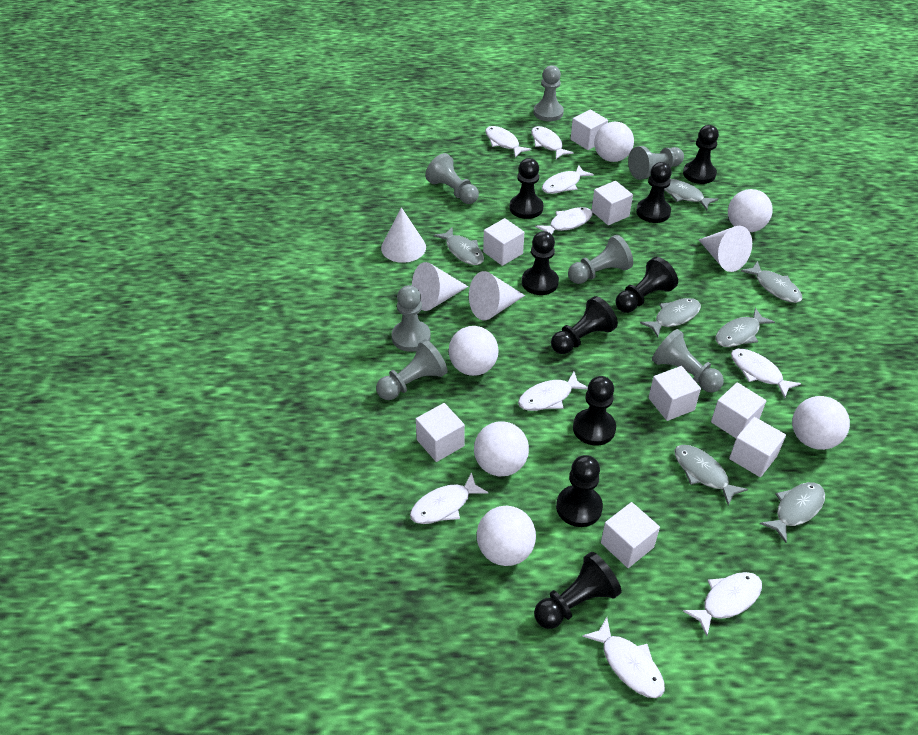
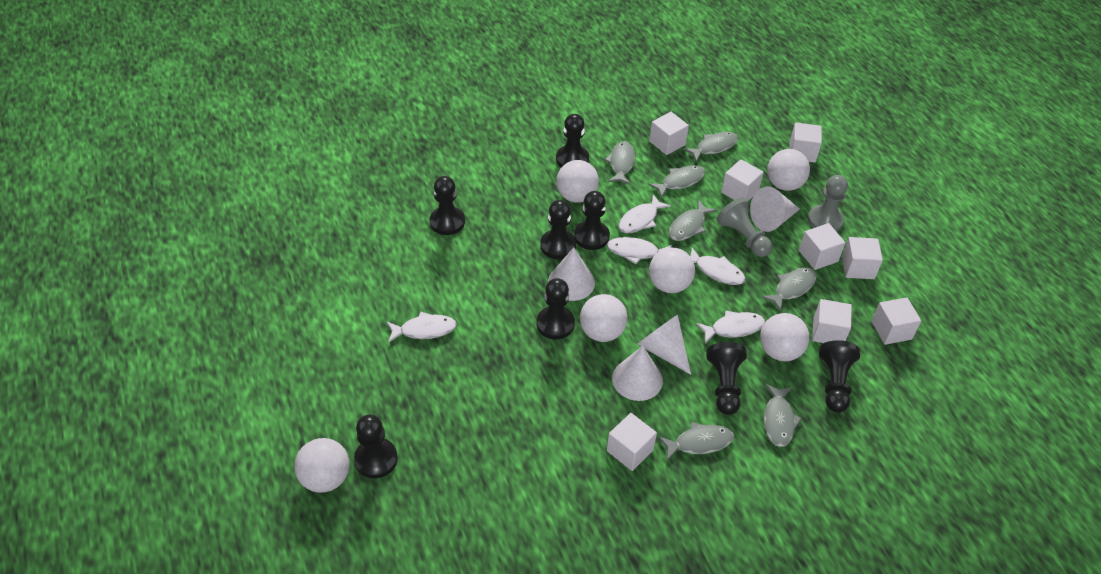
black pawn: 9 -> 8
grey pawn: 7 -> 2
white fish: 9 -> 5

